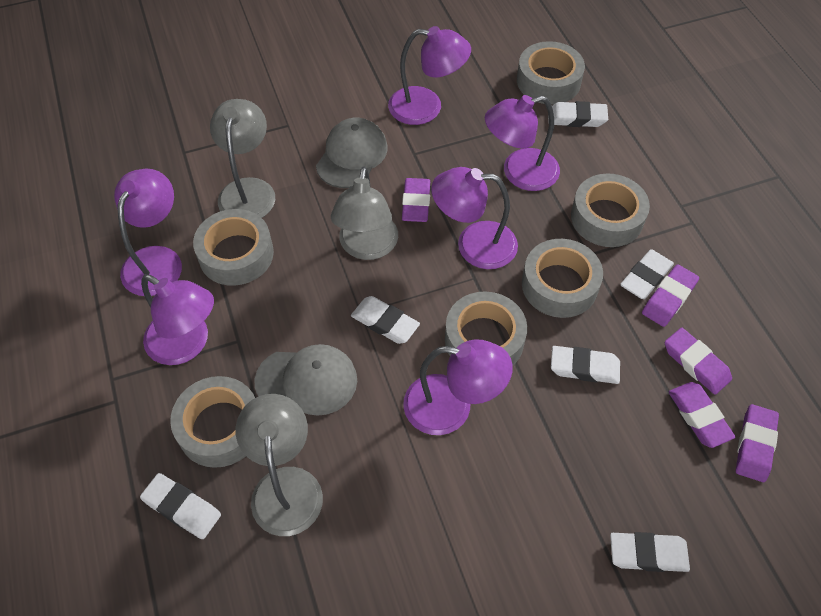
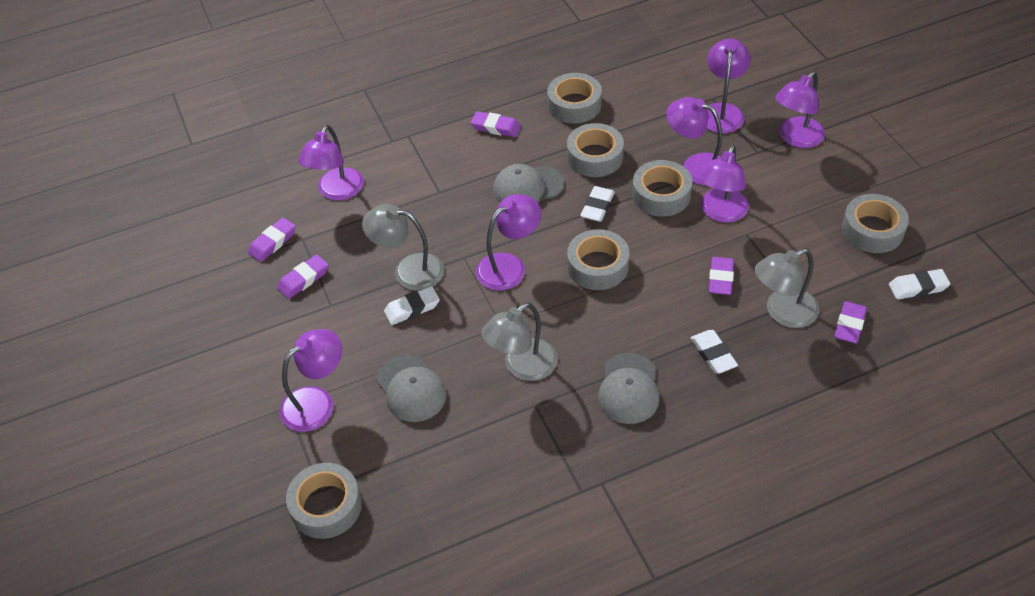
grey cap: 2 -> 3
purple lamp: 6 -> 7
white eraser: 6 -> 4

